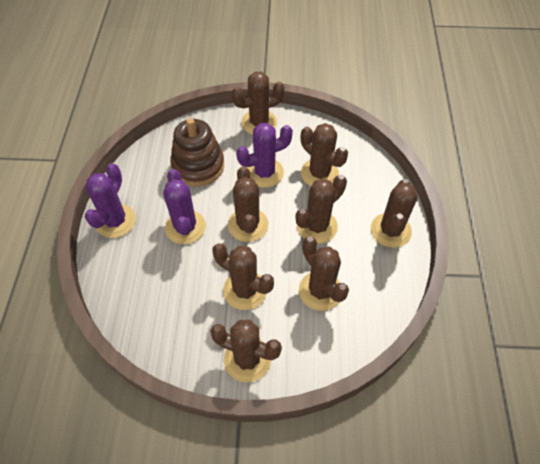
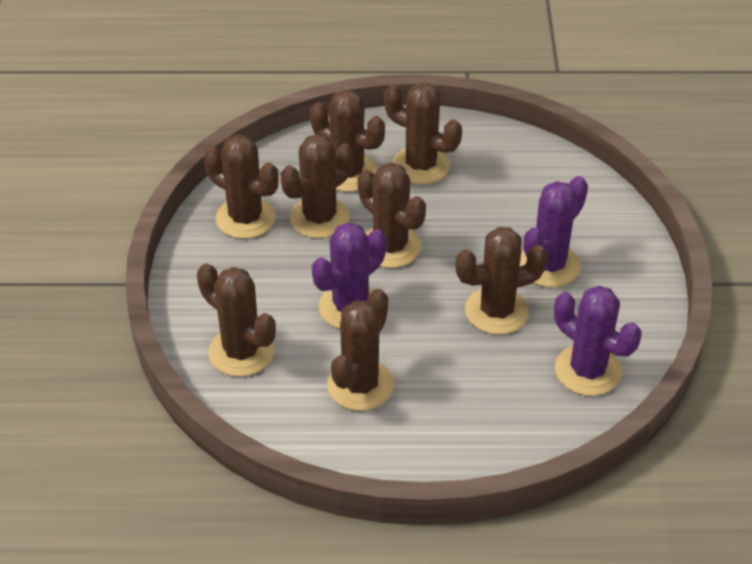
brown stacking toy: 1 -> 0

